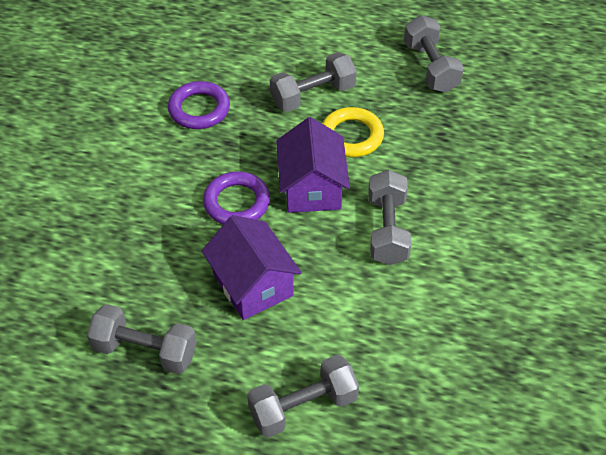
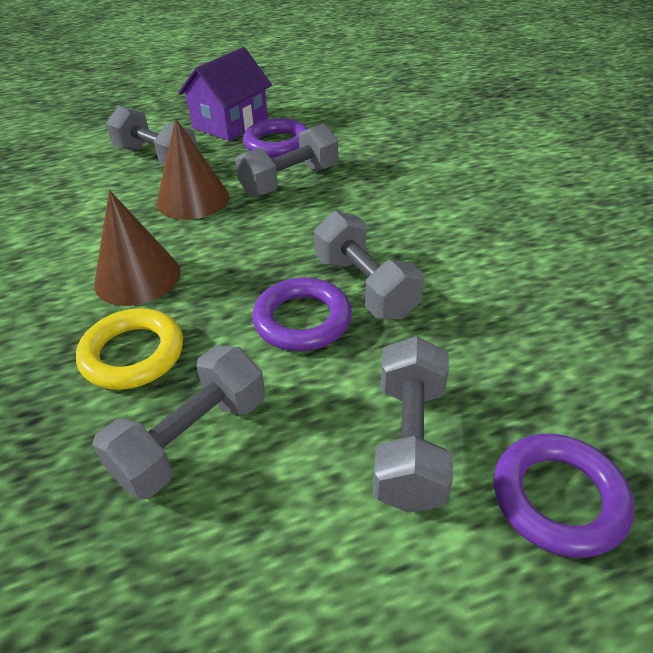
brown cone: 0 -> 2
purple house: 2 -> 1
purple ring: 2 -> 3

